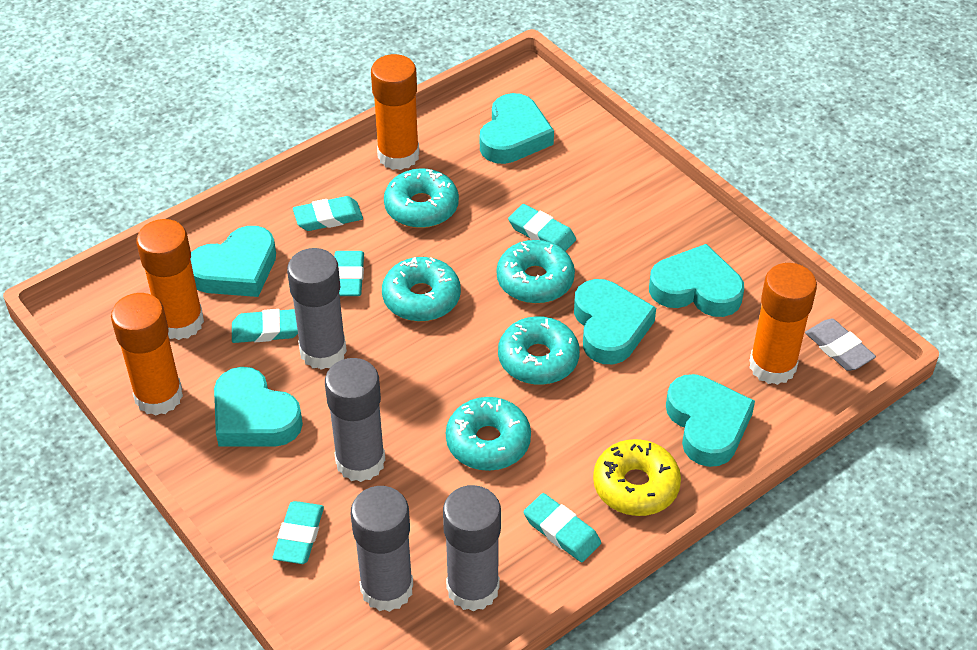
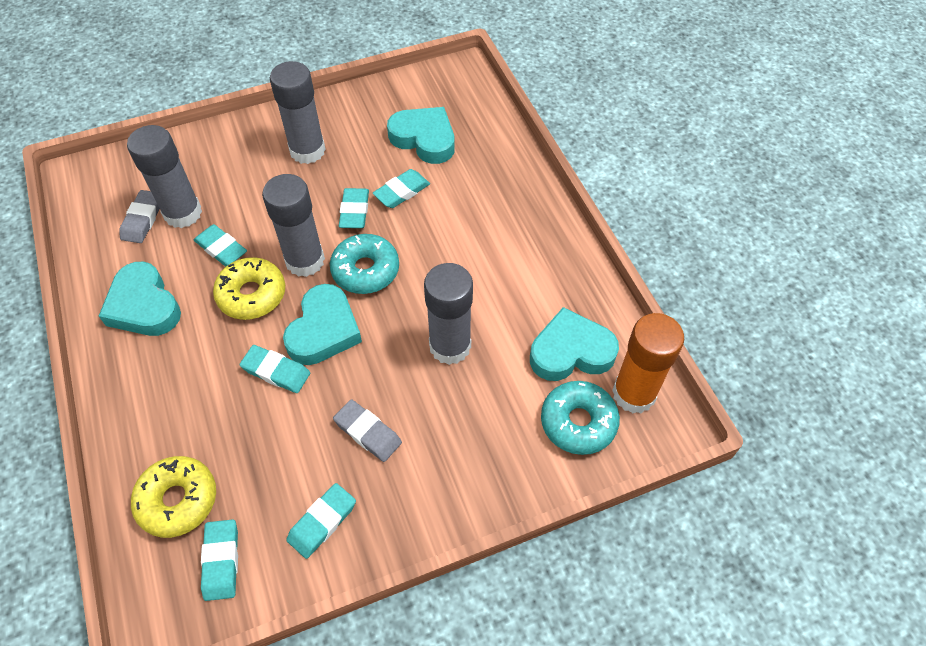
grey eraser: 1 -> 2
orange glue stick: 4 -> 1
turquoise donut: 5 -> 2
turquoise heart: 6 -> 4
yellow donut: 1 -> 2

